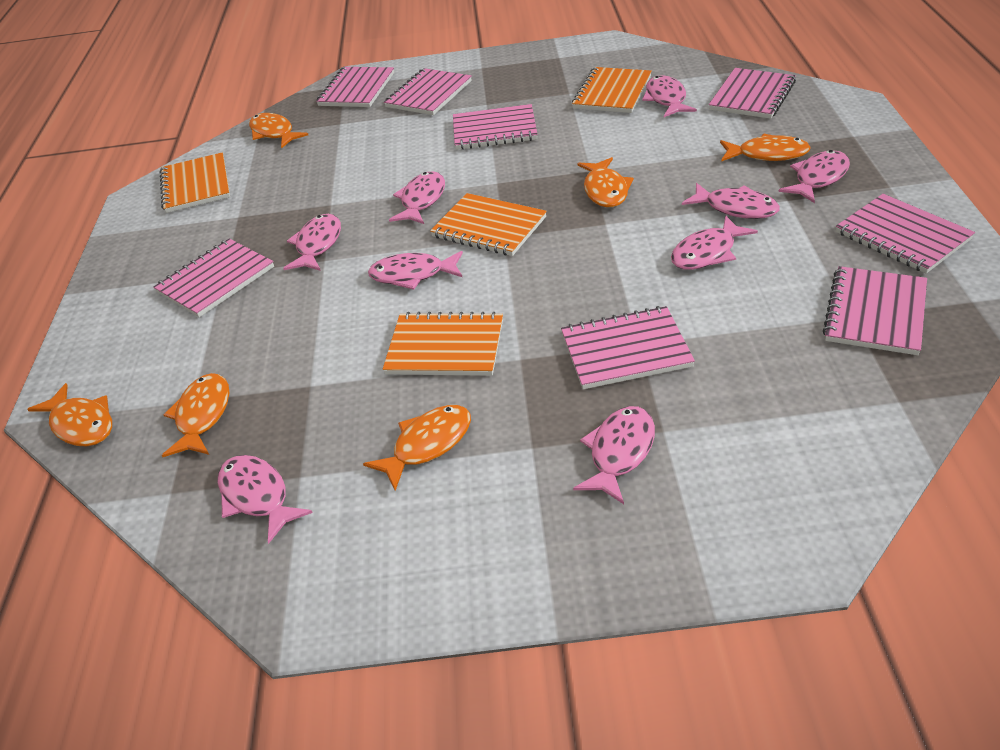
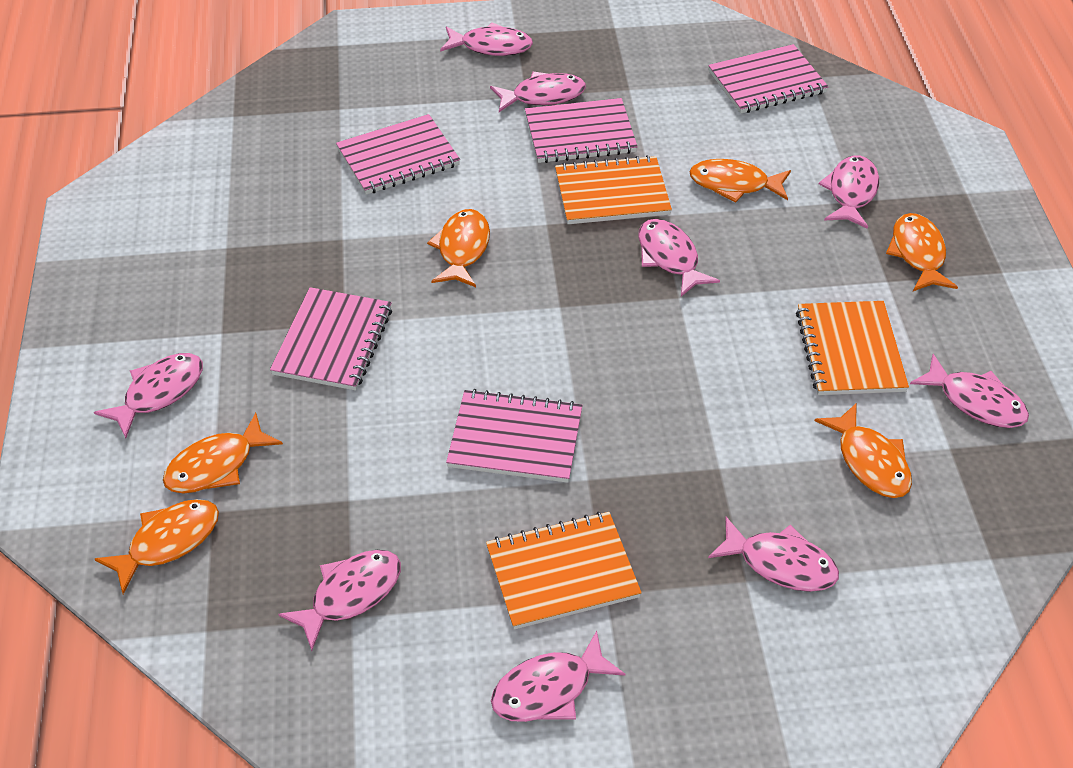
orange notebook: 4 -> 3
pink notebook: 8 -> 5

